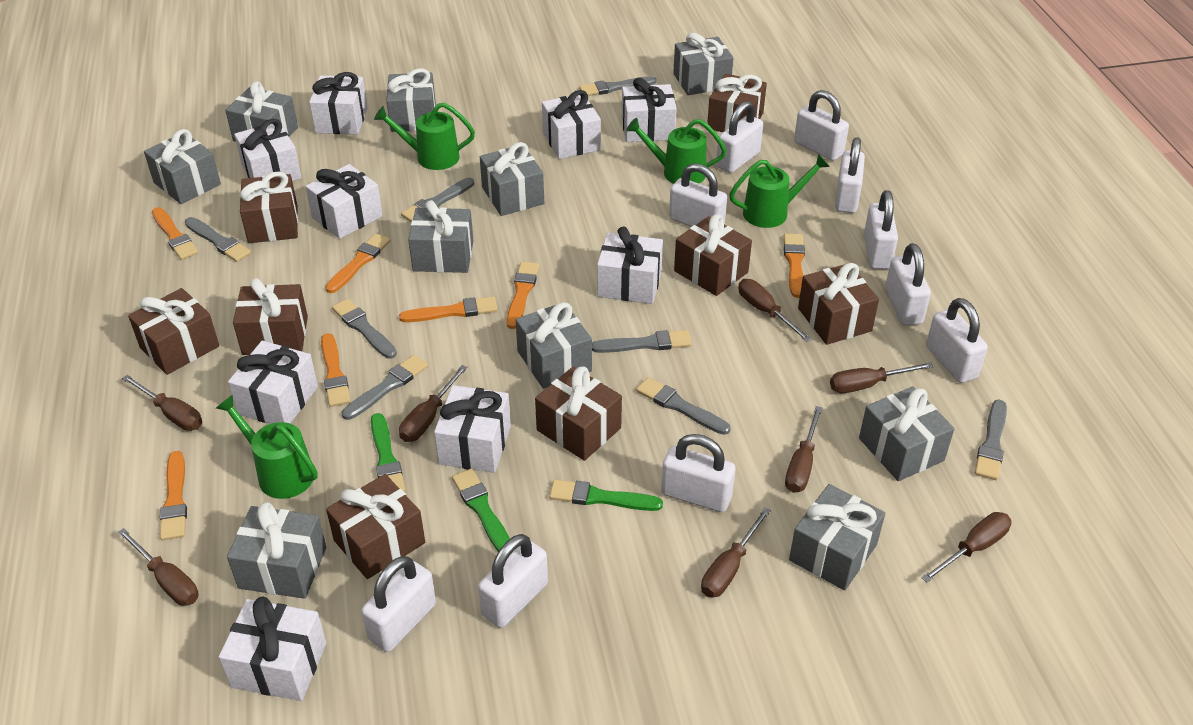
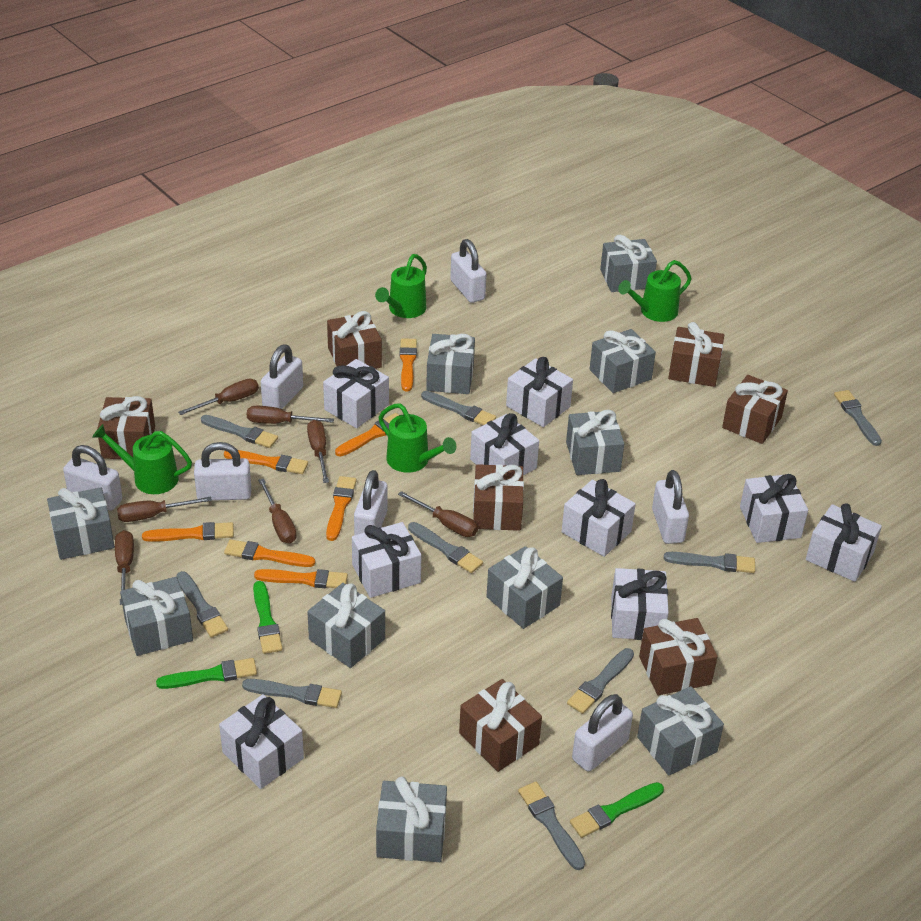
brown gift: 8 -> 7
brown screwdriver: 8 -> 7
grey brush: 8 -> 9
white padlock: 10 -> 7

